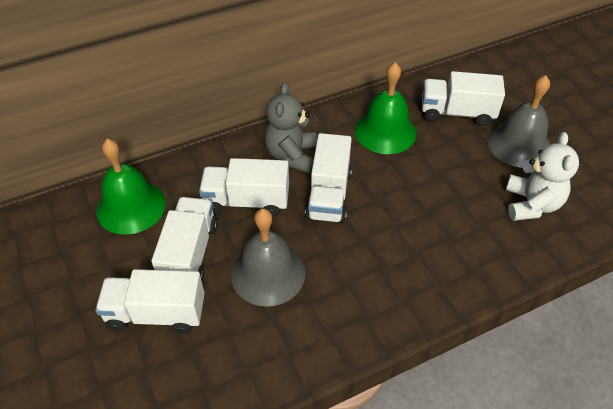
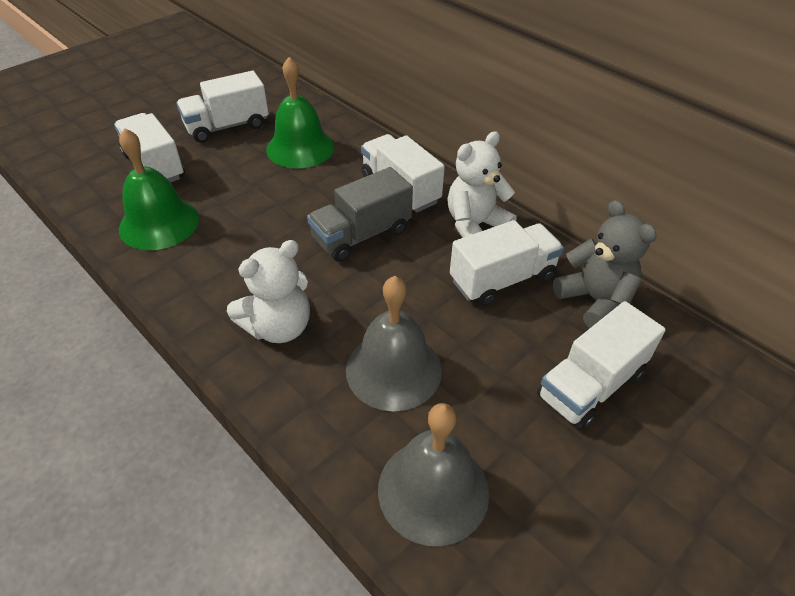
grey truck: 0 -> 1
white teddy bear: 1 -> 2

